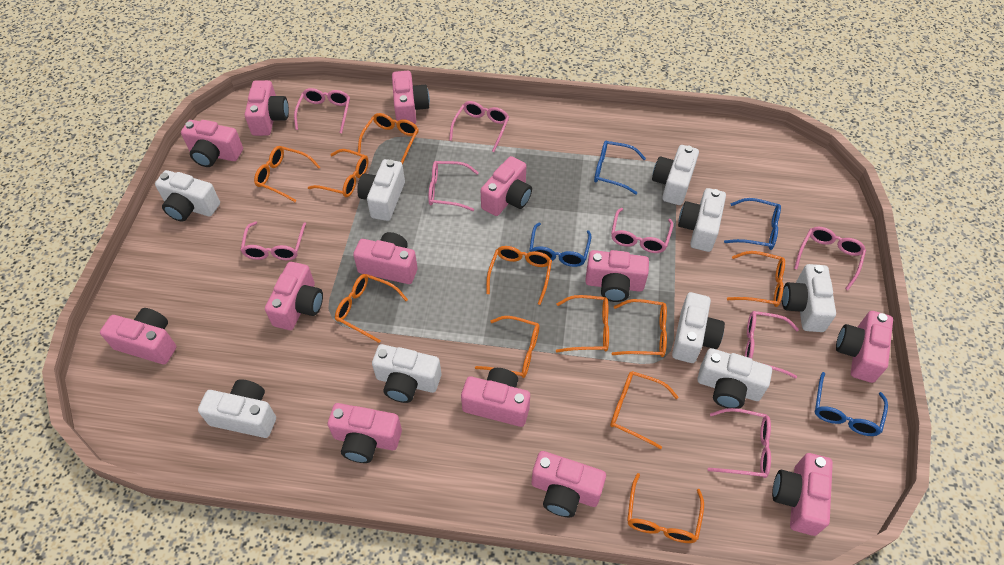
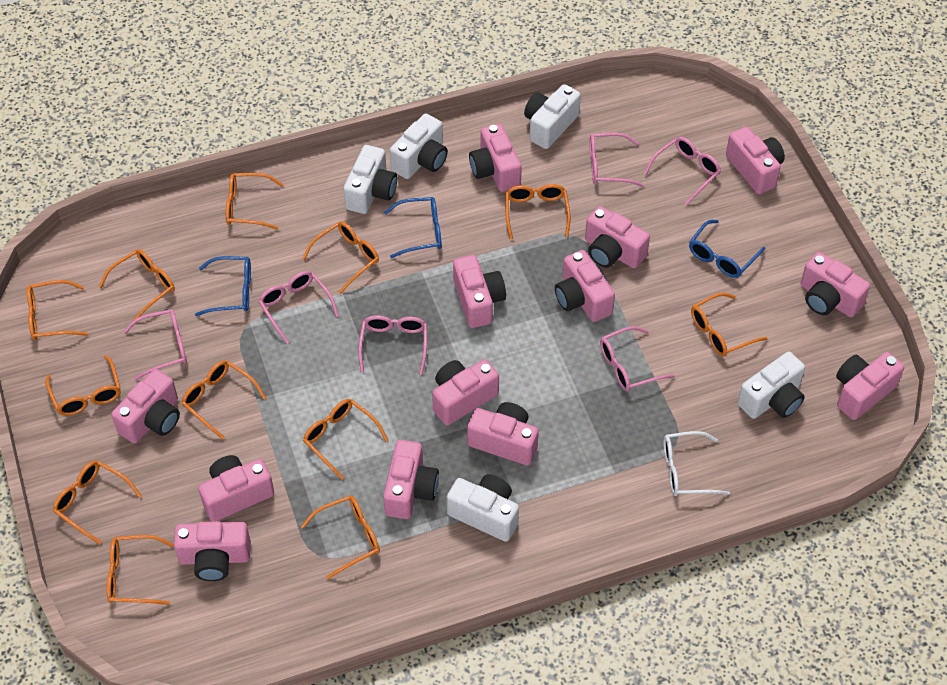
blue glasses: 4 -> 3
orange glasses: 11 -> 12
pink glasses: 8 -> 6
white camera: 9 -> 5
white glasses: 0 -> 1

